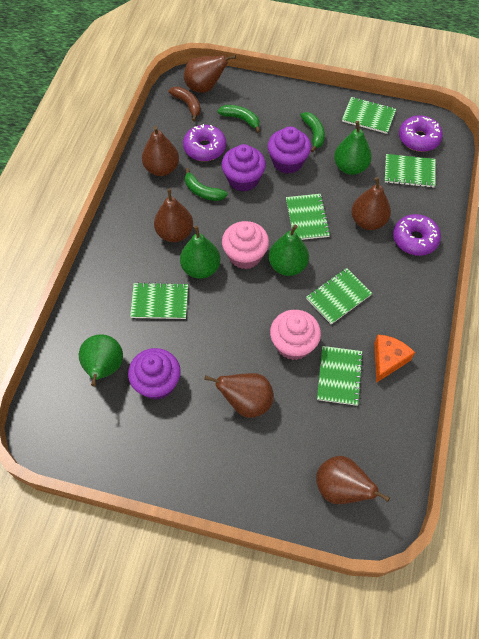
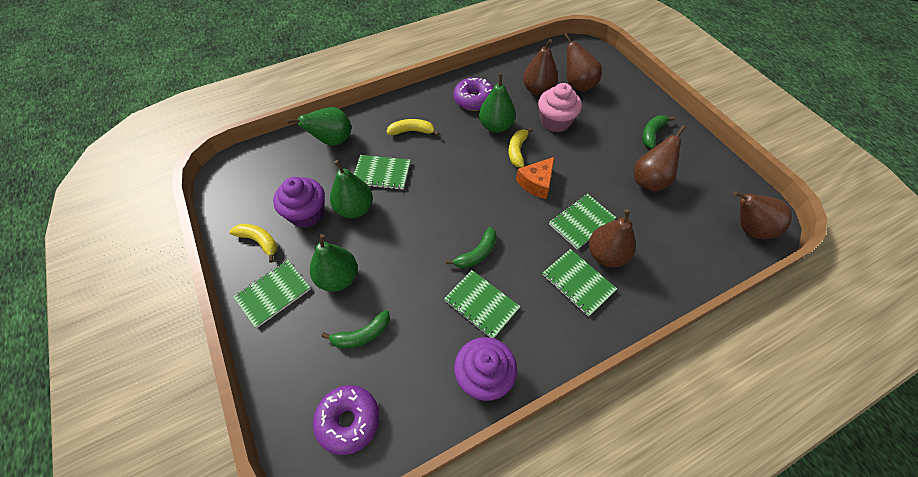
brown banana: 1 -> 0
brown pear: 6 -> 5
green notebook: 6 -> 5
pink cupcake: 2 -> 1
purple cupcake: 3 -> 2
purple donut: 3 -> 2
yellow banana: 0 -> 3

